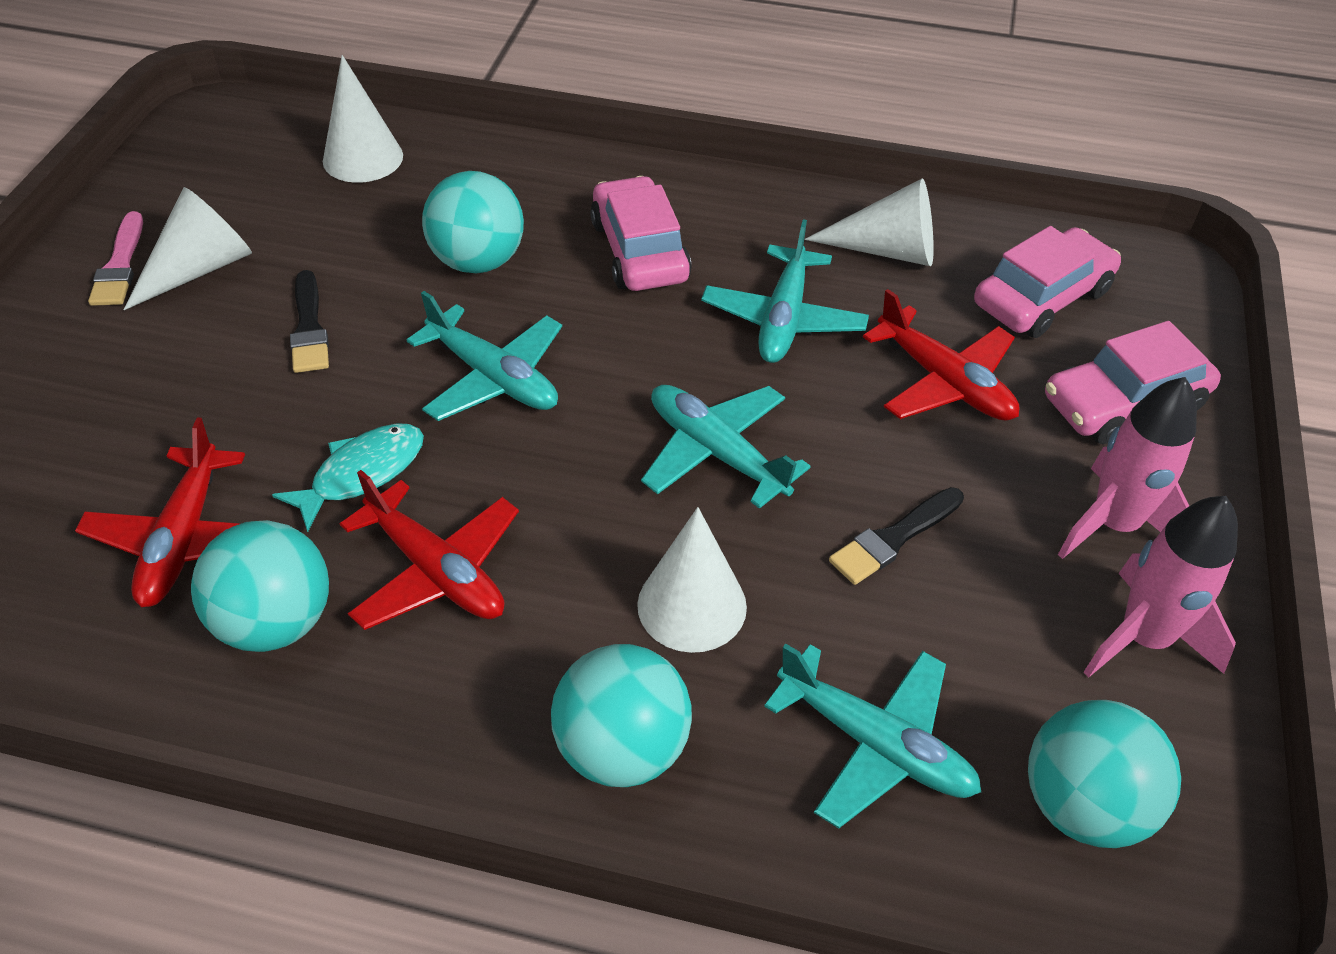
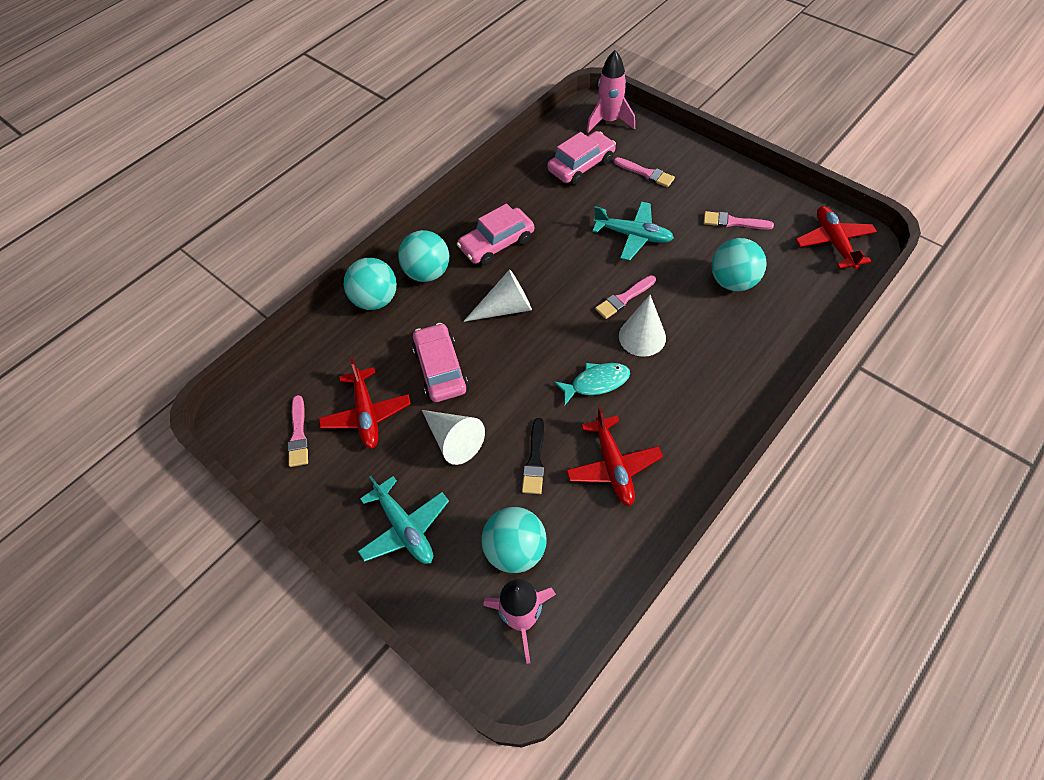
black brush: 2 -> 1
pink brush: 1 -> 4
turquoise plane: 4 -> 2
white cone: 4 -> 3

